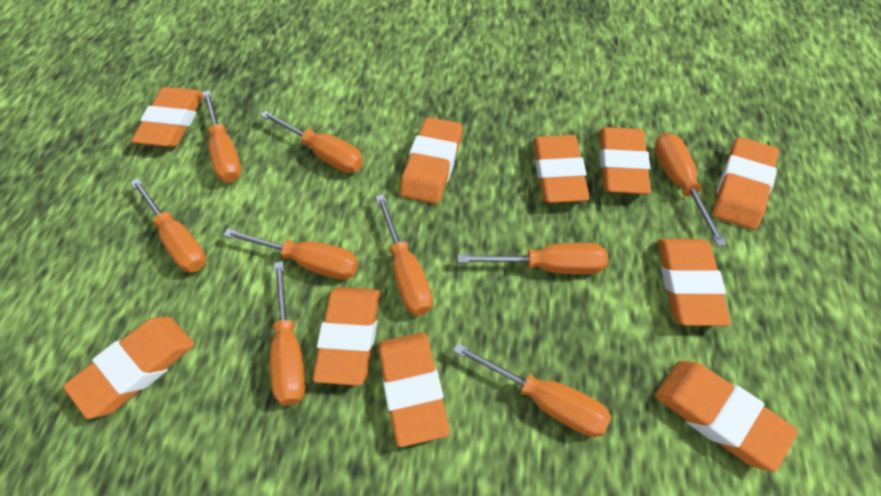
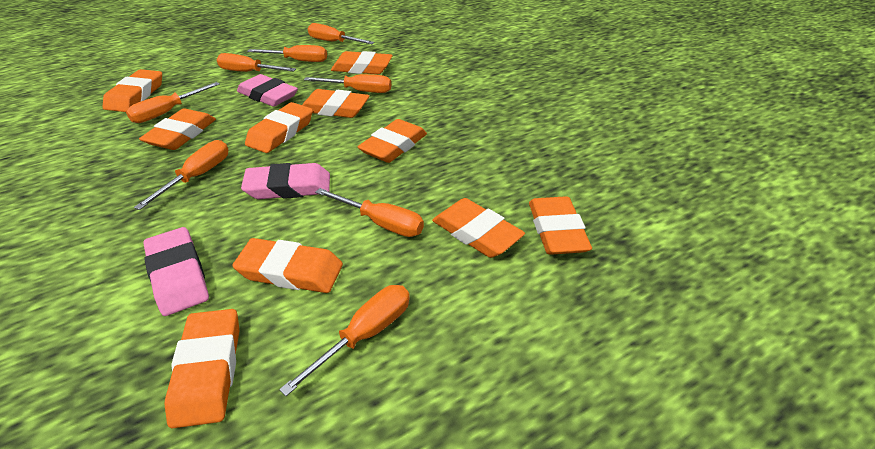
orange screwdriver: 9 -> 8
pink eraser: 0 -> 3

